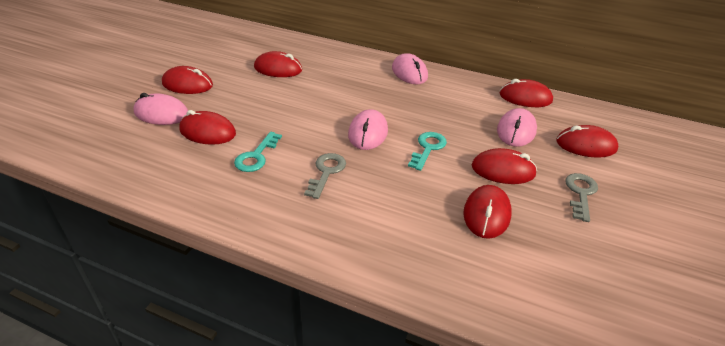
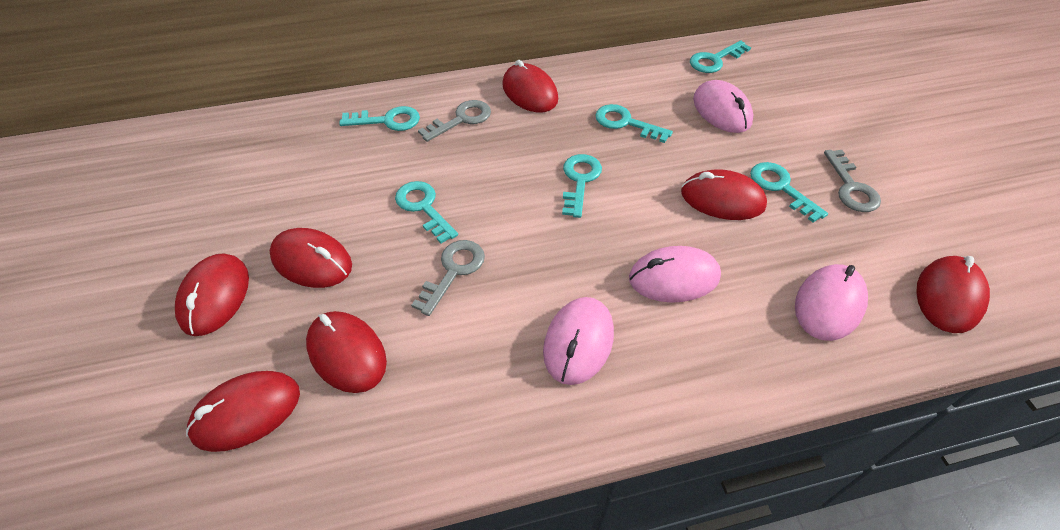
grey key: 2 -> 3
turquoise key: 2 -> 6

